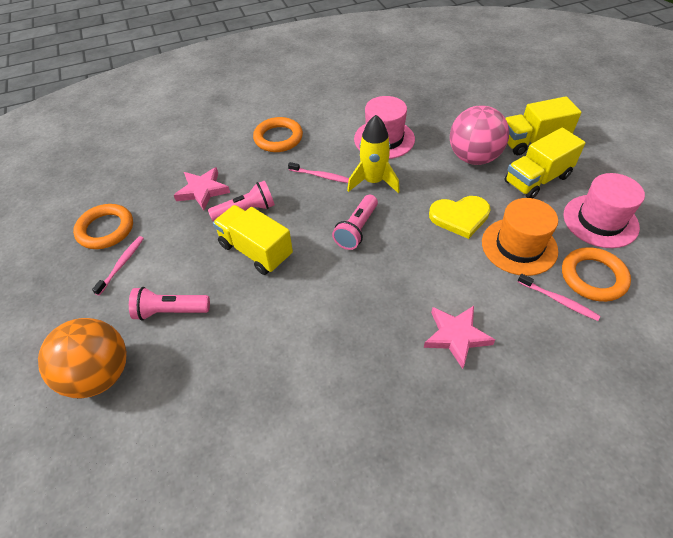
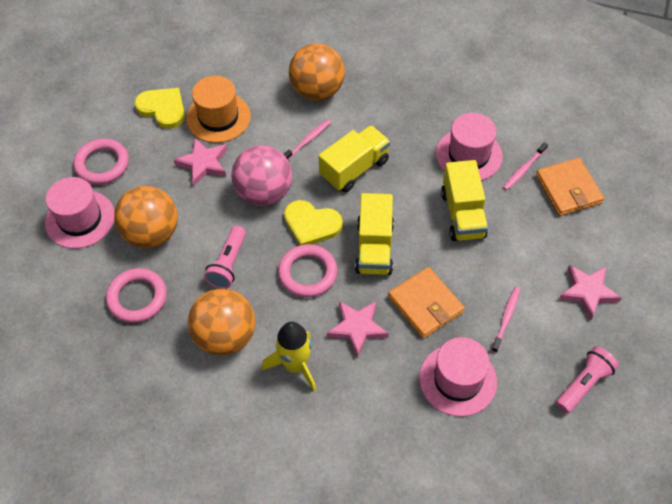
orange ball: 1 -> 3
orange ring: 3 -> 0
orange wallet: 0 -> 2
pink flashlight: 3 -> 2
pink hat: 2 -> 3
pink ring: 0 -> 3
pink star: 2 -> 3
yellow heart: 1 -> 2

